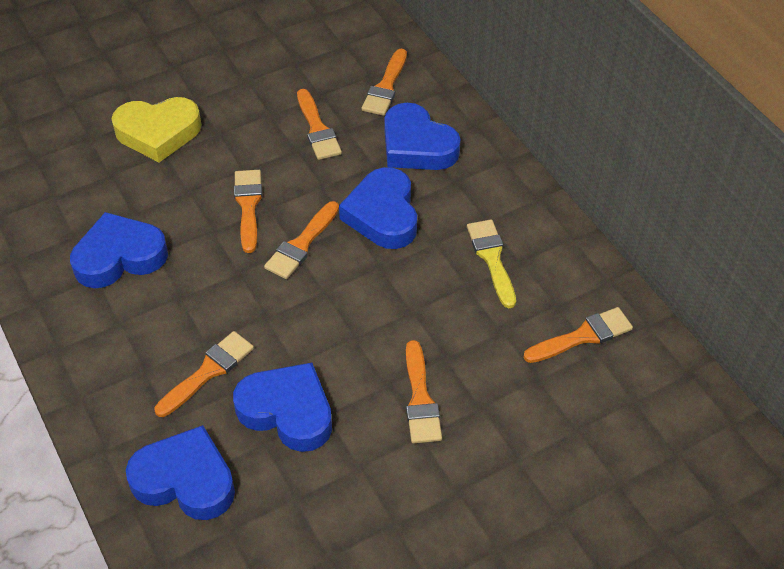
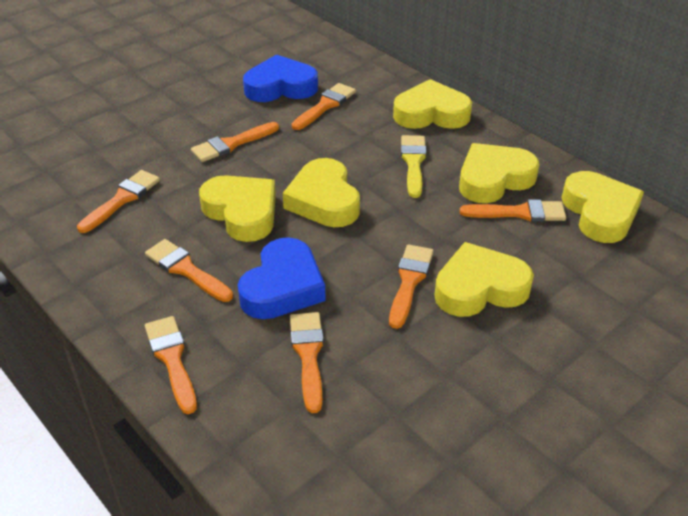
blue heart: 5 -> 2
orange brush: 7 -> 8
yellow heart: 1 -> 6

